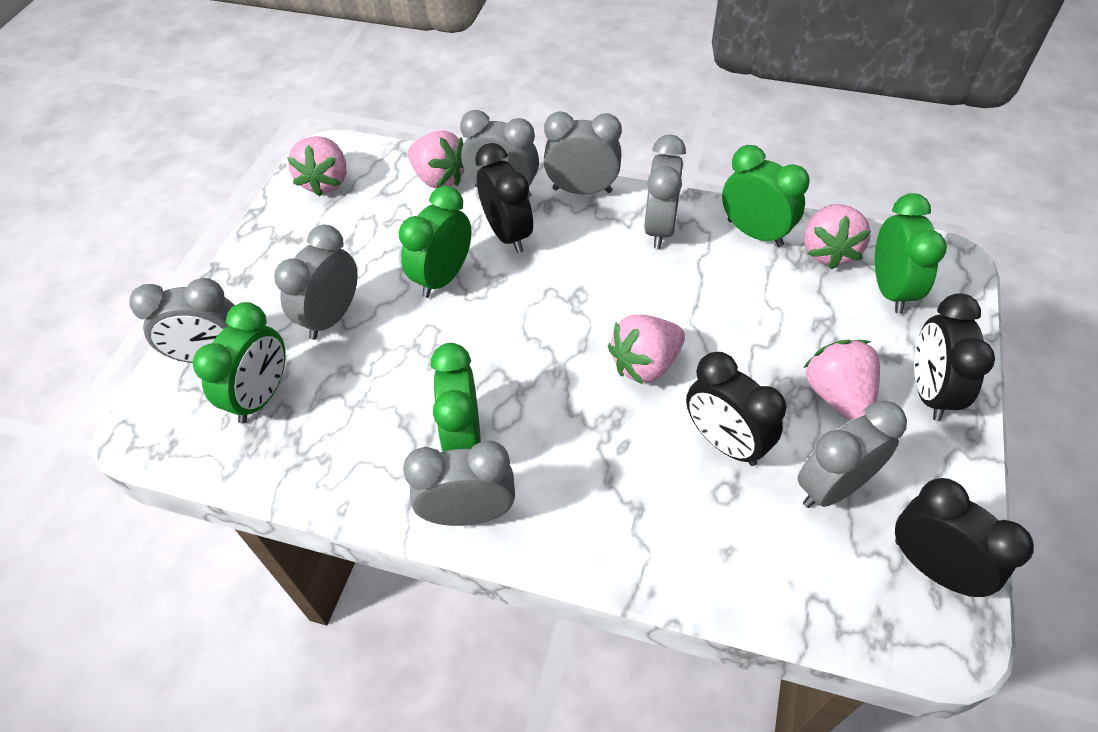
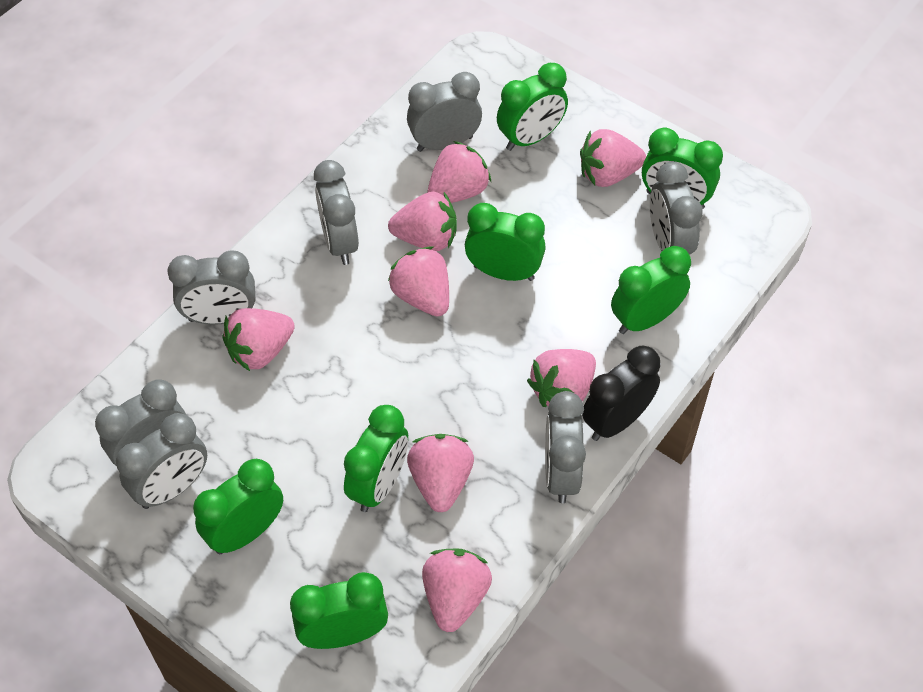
black clock: 4 -> 1
green clock: 5 -> 7
pink strawberry: 5 -> 8

